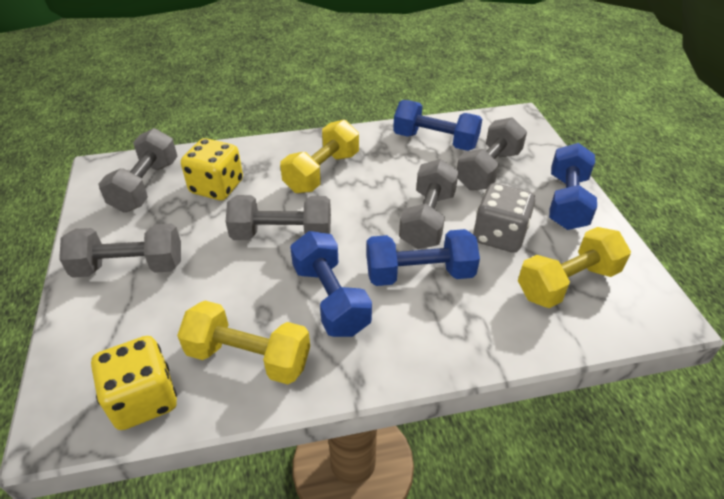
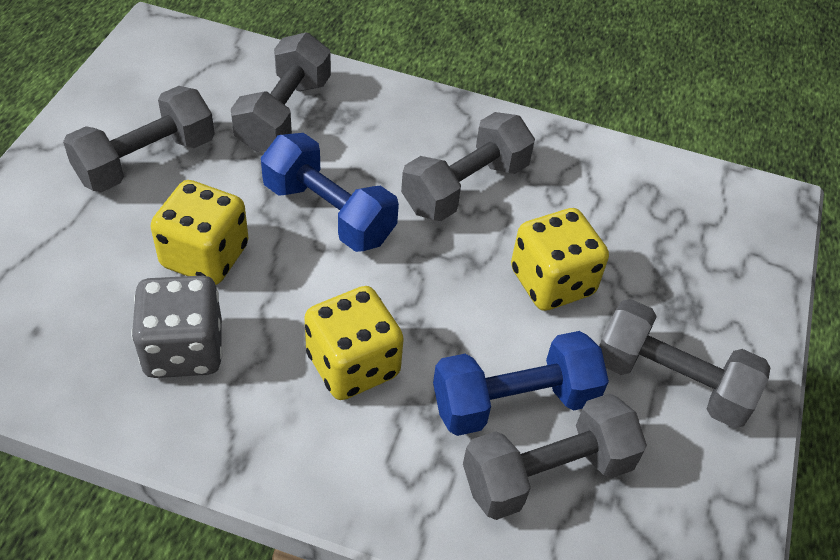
blue dumbbell: 4 -> 2
yellow dice: 2 -> 3
yellow dumbbell: 3 -> 0

